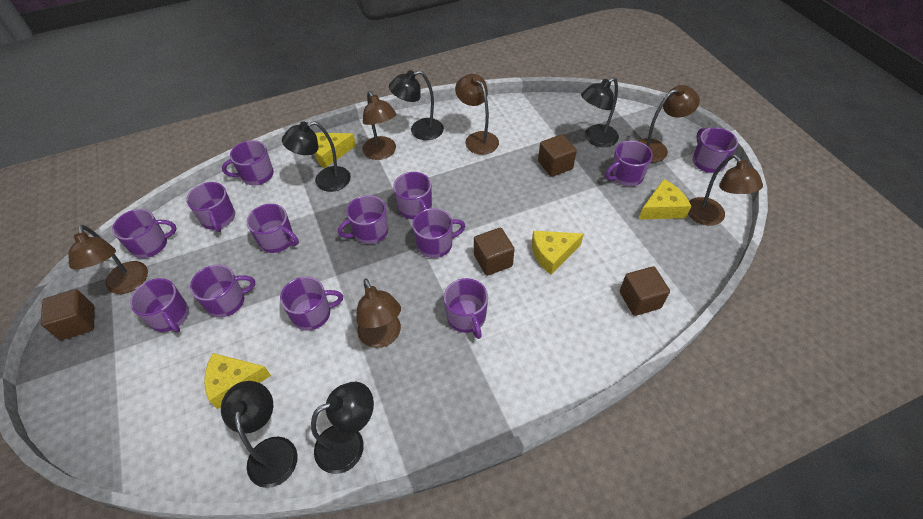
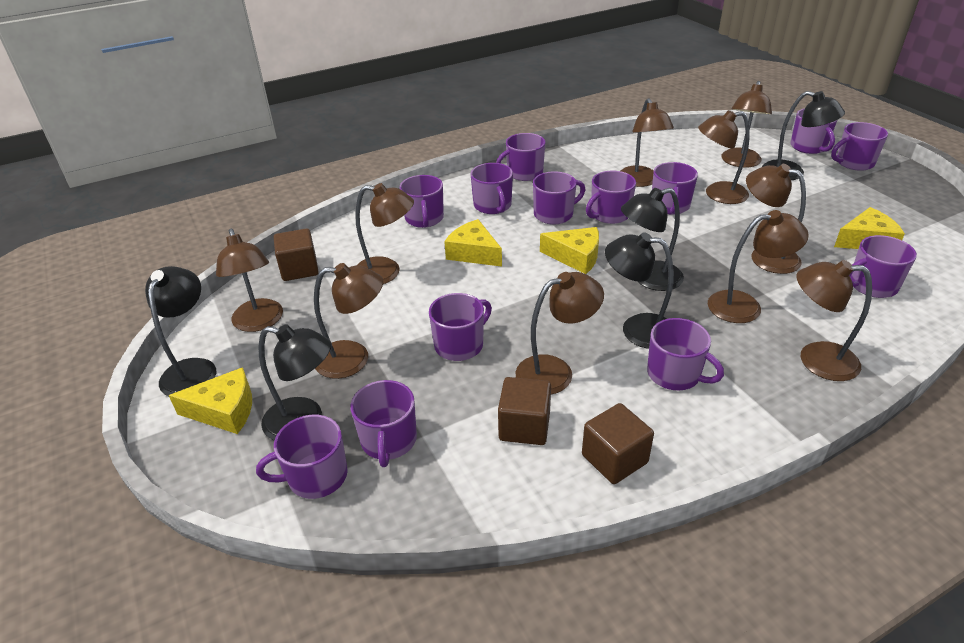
brown cube: 4 -> 3
brown lamp: 6 -> 10

